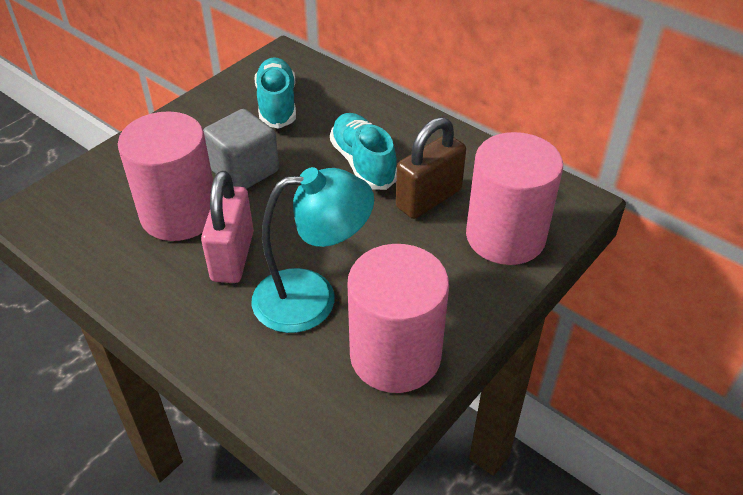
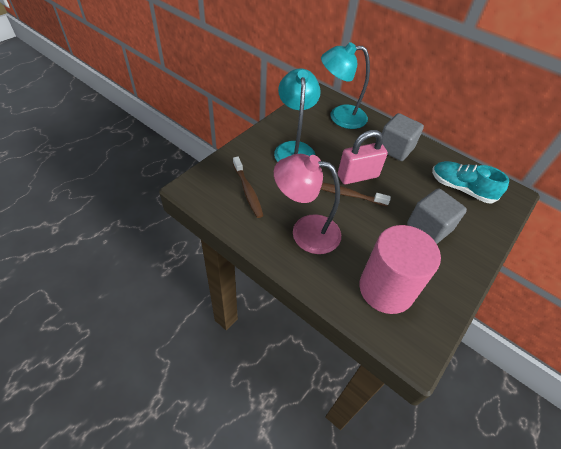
brown padlock: 1 -> 0
brown toothbrush: 0 -> 2
grey cube: 1 -> 2
pink cylinder: 3 -> 1
pink lamp: 0 -> 1
turquoise lamp: 1 -> 2
turquoise shoe: 2 -> 1

